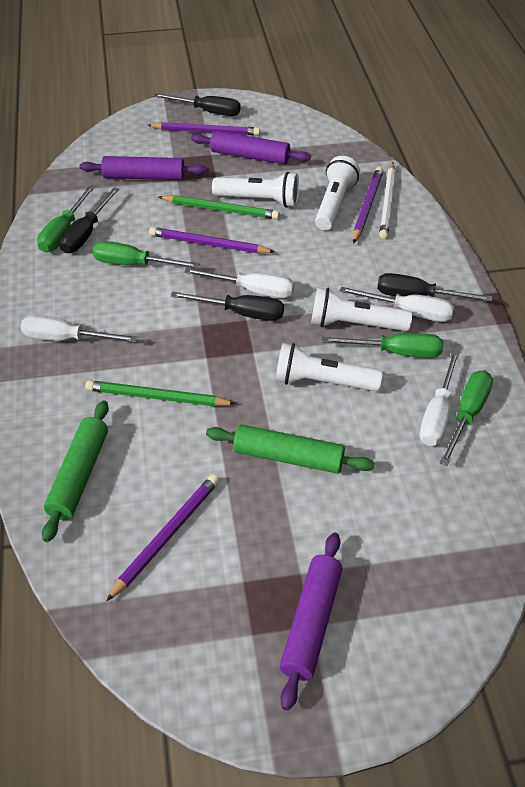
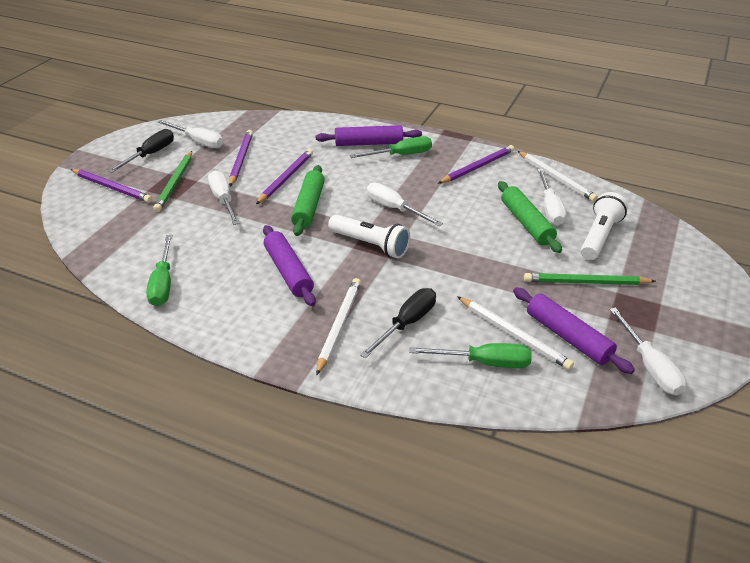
black screwdriver: 4 -> 2
green screwdriver: 4 -> 3
white flashlight: 4 -> 2
white pencil: 1 -> 3
white screwdriver: 4 -> 5

